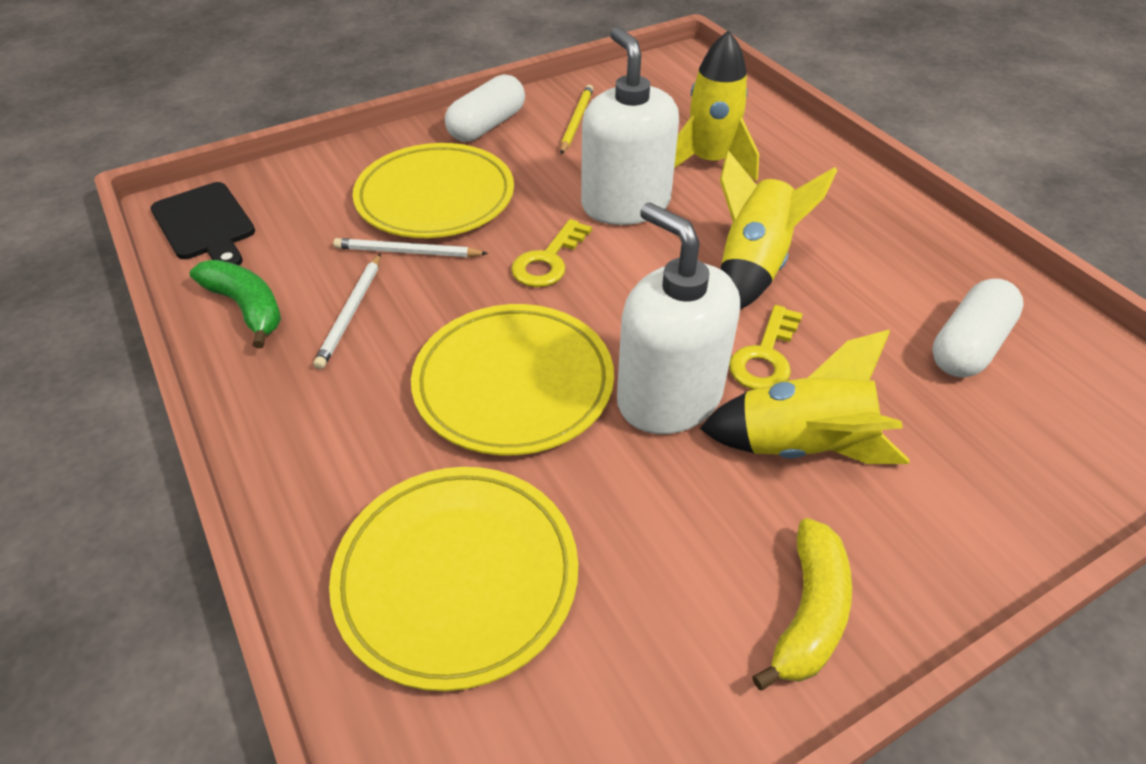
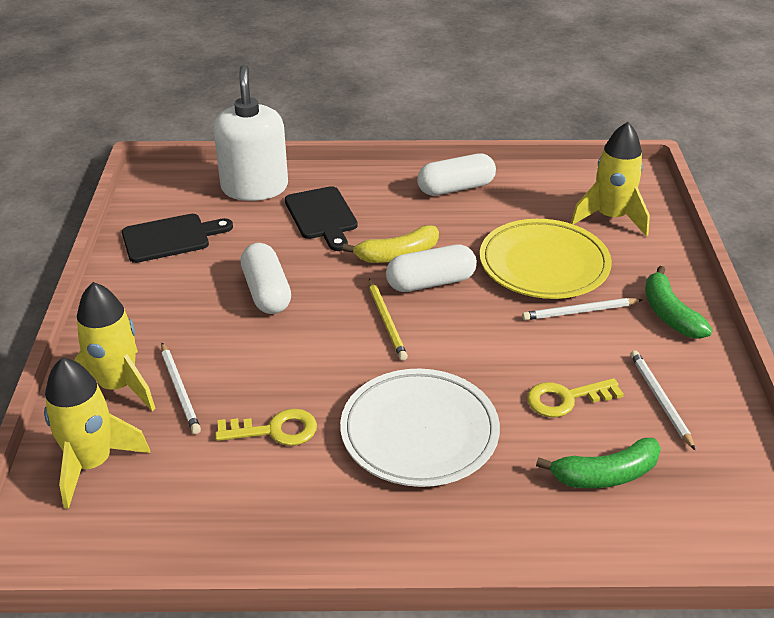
black cutting board: 1 -> 2
green banana: 1 -> 2
white capsule: 2 -> 3
white pencil: 2 -> 3
white plate: 0 -> 1
white soap dispenser: 2 -> 1
yellow plate: 3 -> 1

